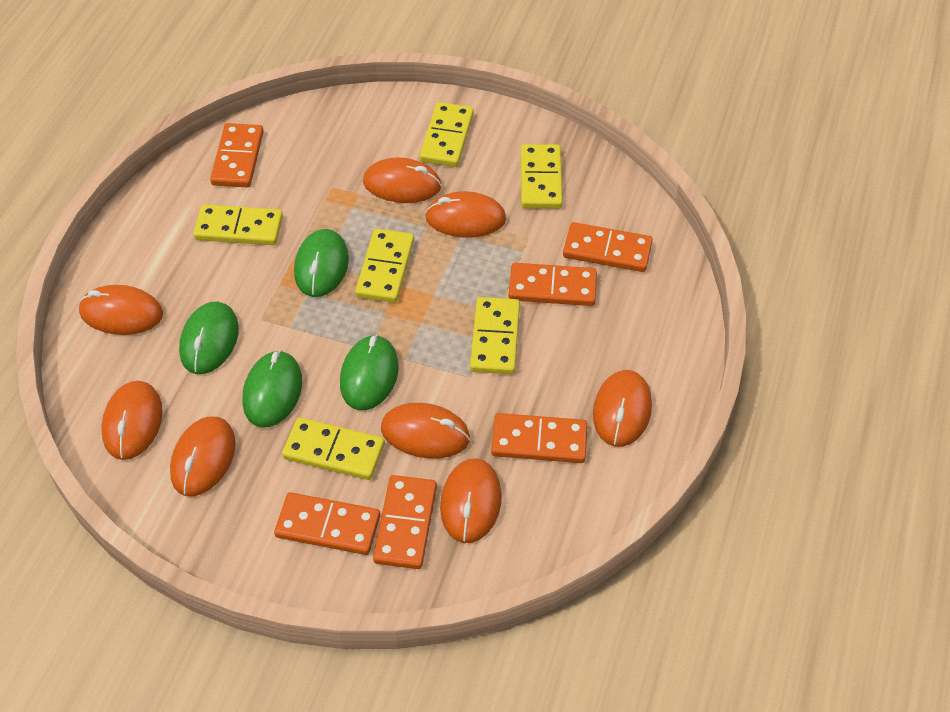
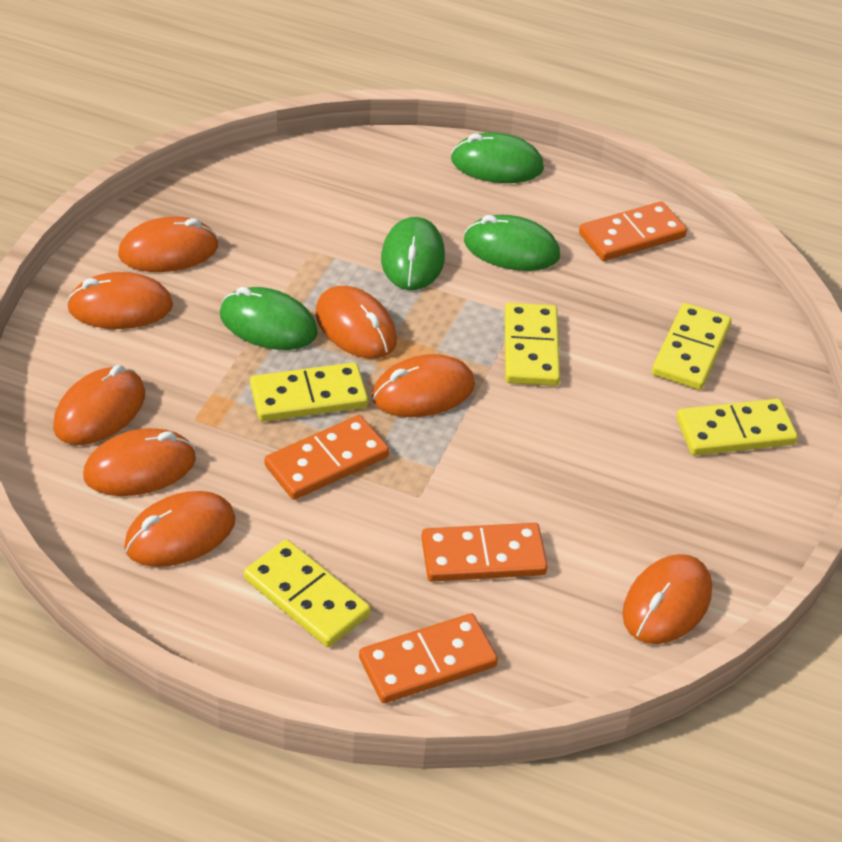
orange domino: 6 -> 4
yellow domino: 6 -> 5

